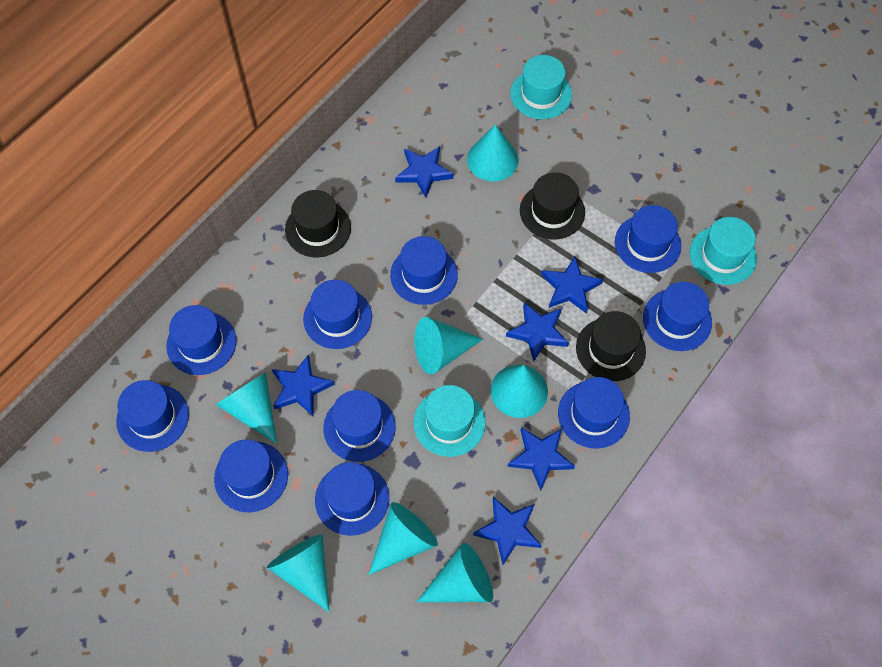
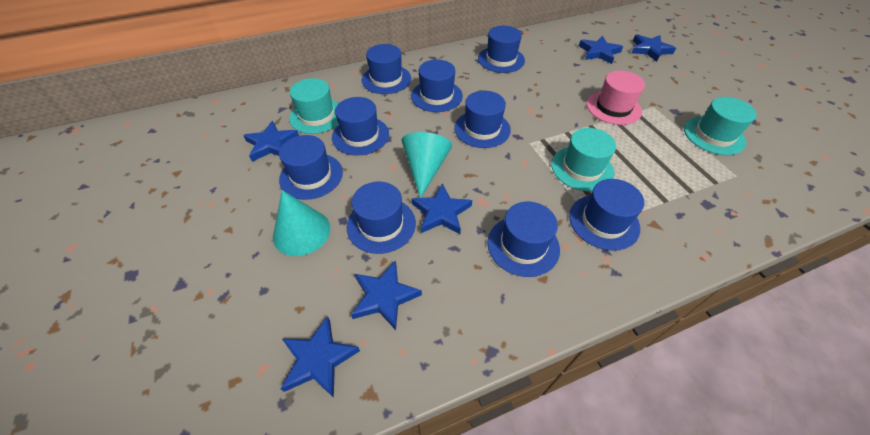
black hat: 3 -> 0
blue hat: 10 -> 9
pink hat: 0 -> 1
turquoise cone: 7 -> 2

